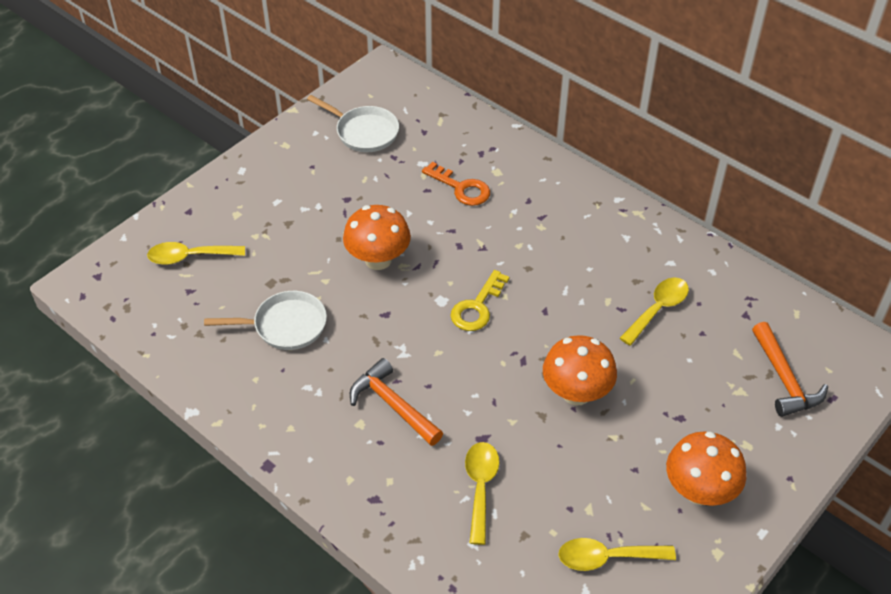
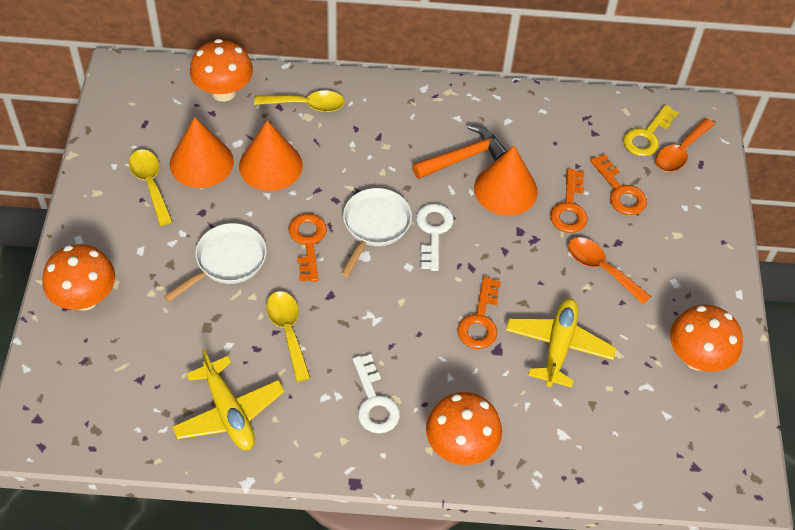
orange cone: 0 -> 3
orange hammer: 2 -> 1
orange key: 1 -> 4
orange mushroom: 3 -> 4
orange spoon: 0 -> 2
white key: 0 -> 2
yellow plane: 0 -> 2
yellow spoon: 4 -> 3

